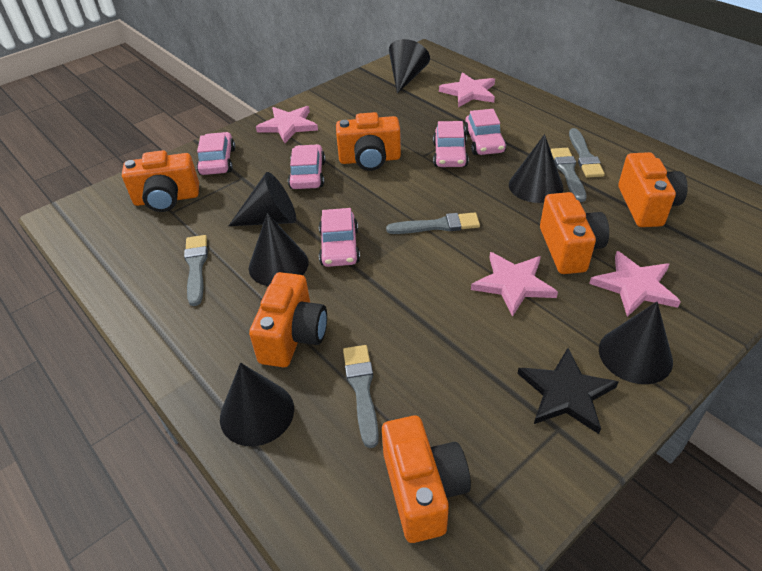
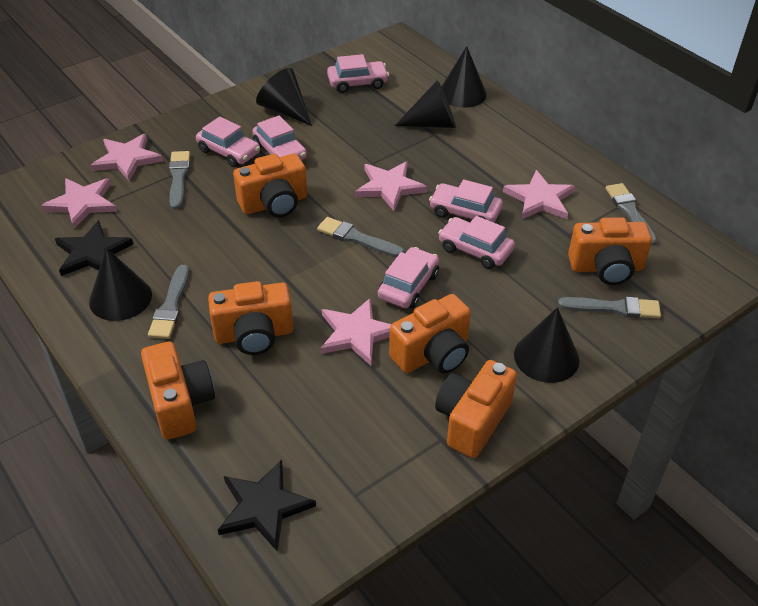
black cone: 6 -> 5
black star: 1 -> 2
pink car: 5 -> 6
pink star: 4 -> 5

